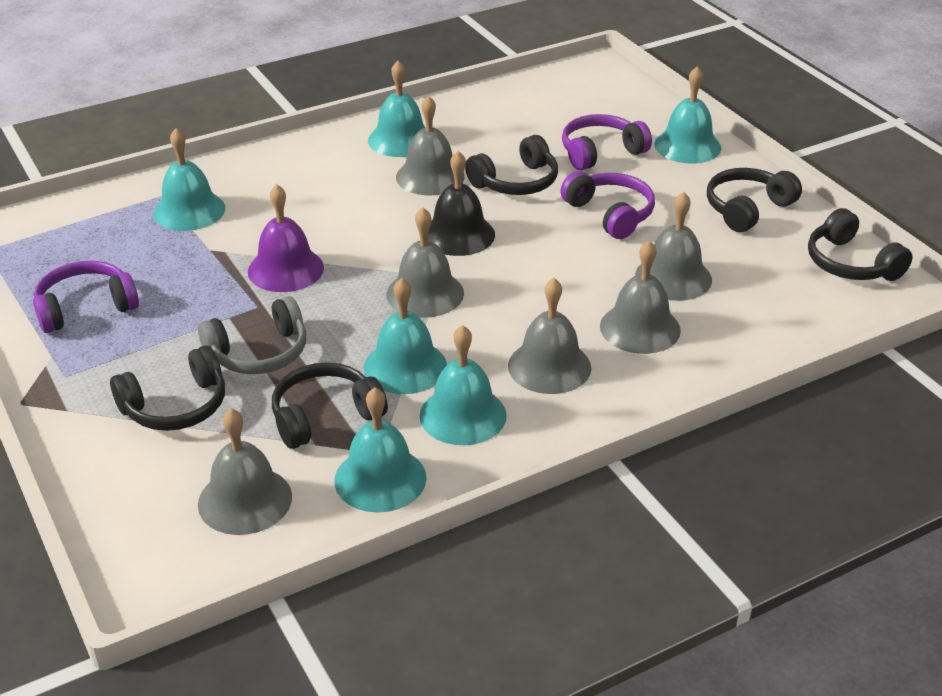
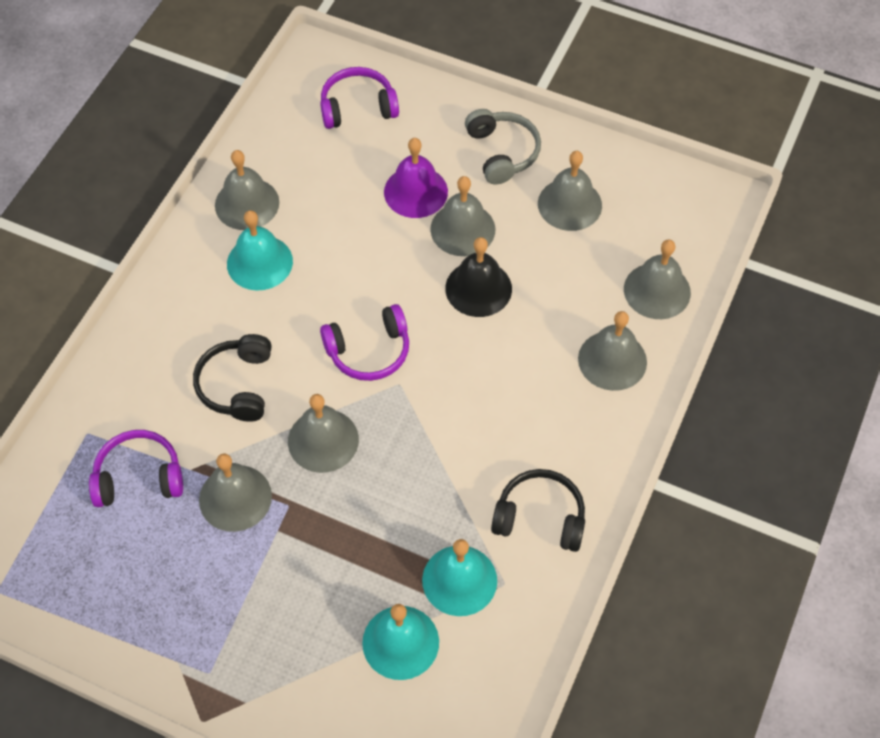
black headphones: 5 -> 2
grey bell: 6 -> 7
turquoise bell: 6 -> 3

